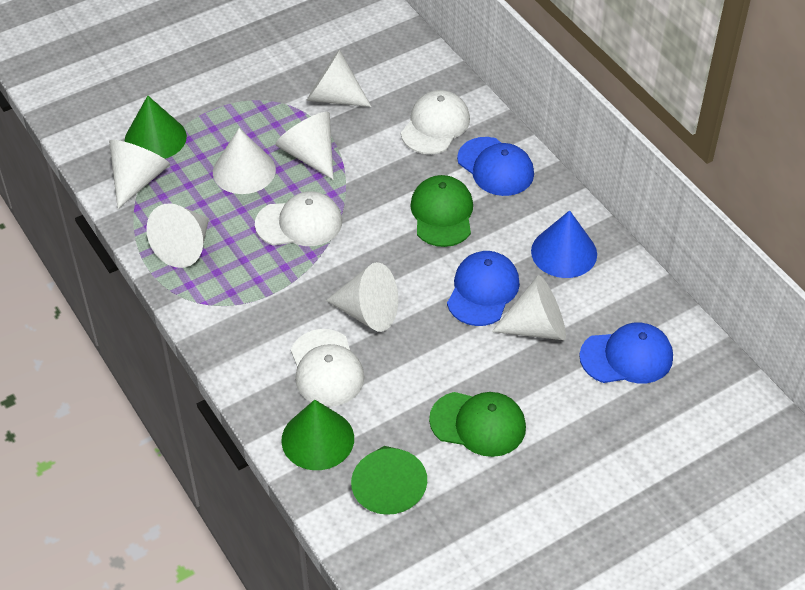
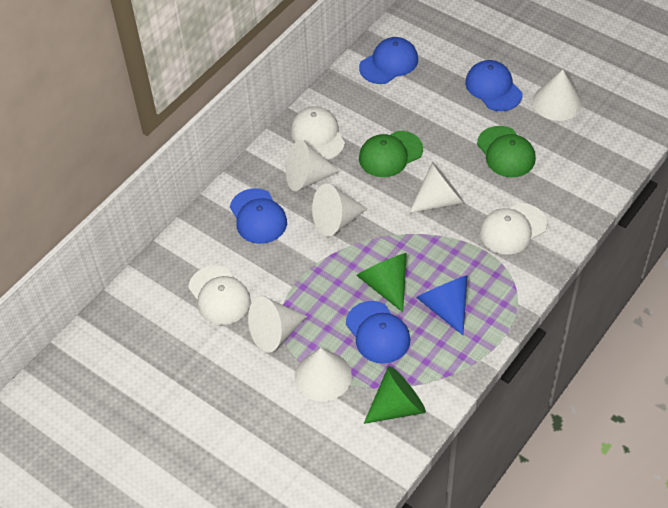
blue cap: 3 -> 4
green cone: 3 -> 2
white cone: 7 -> 6

